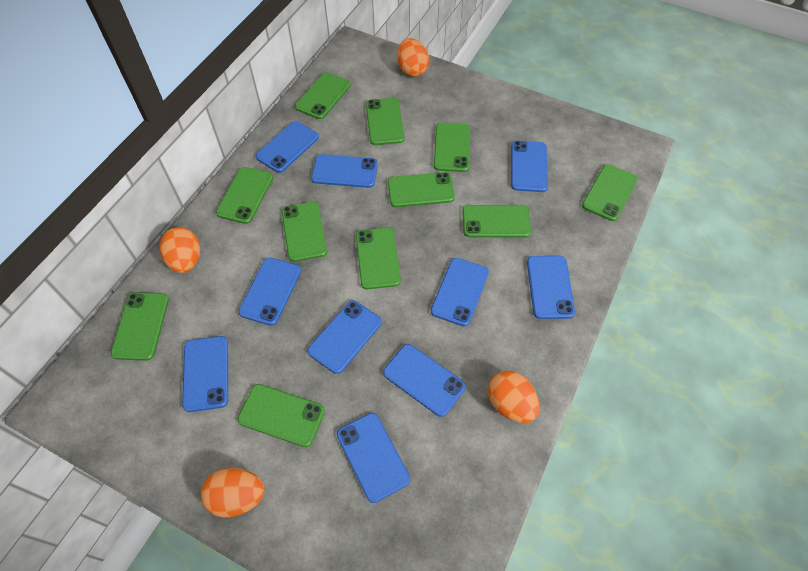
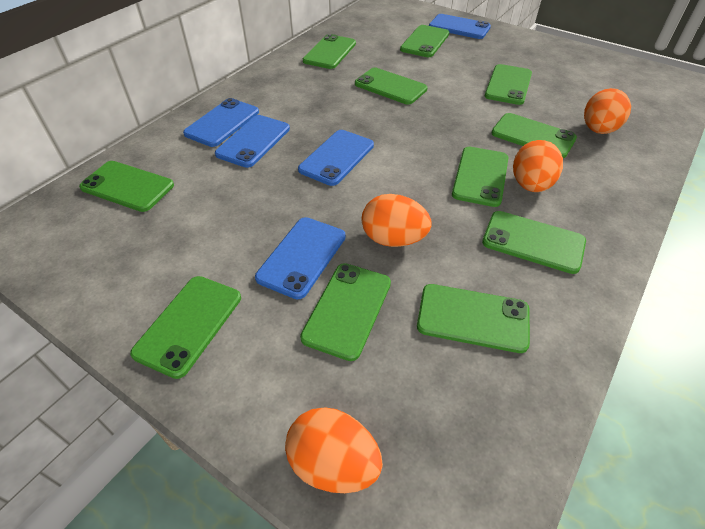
blue phone: 10 -> 5

